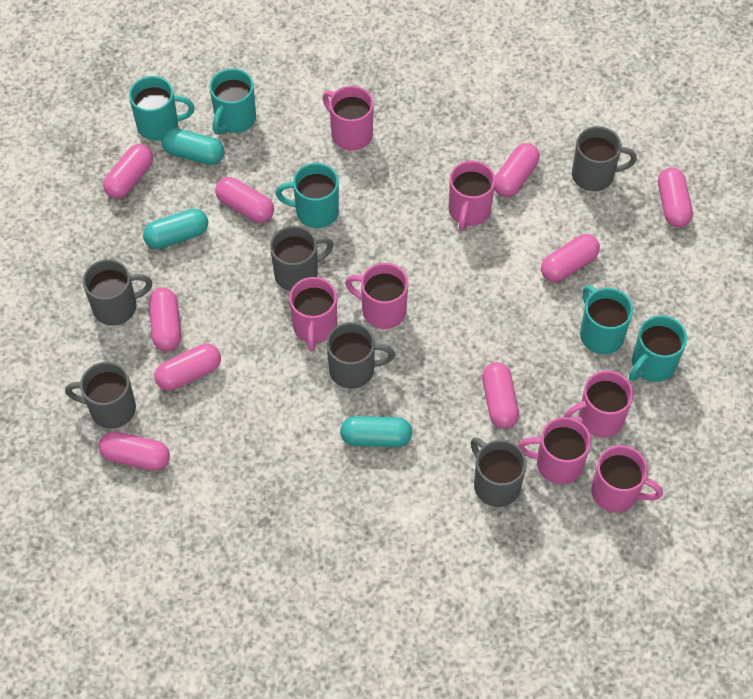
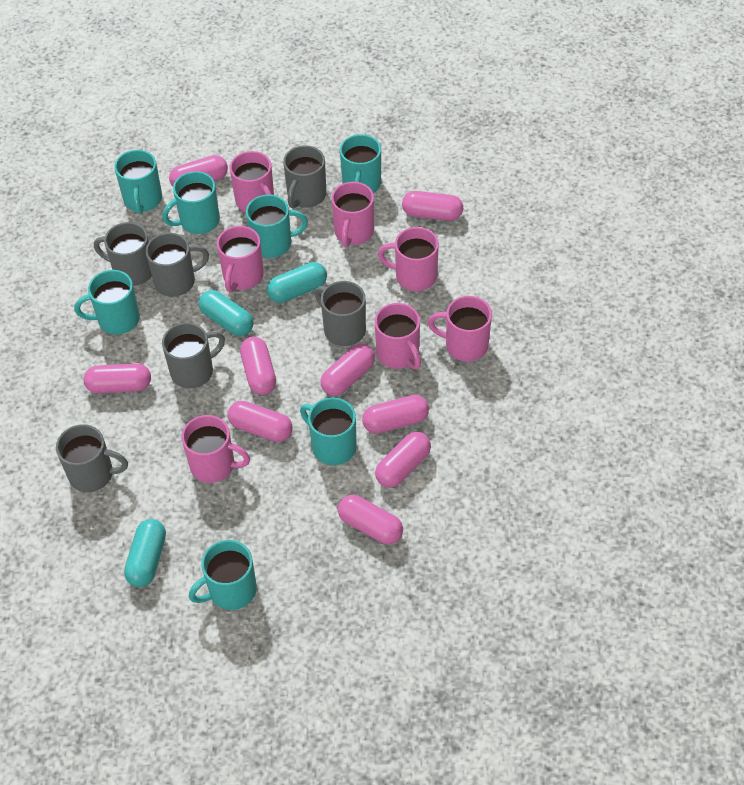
turquoise mug: 5 -> 7

